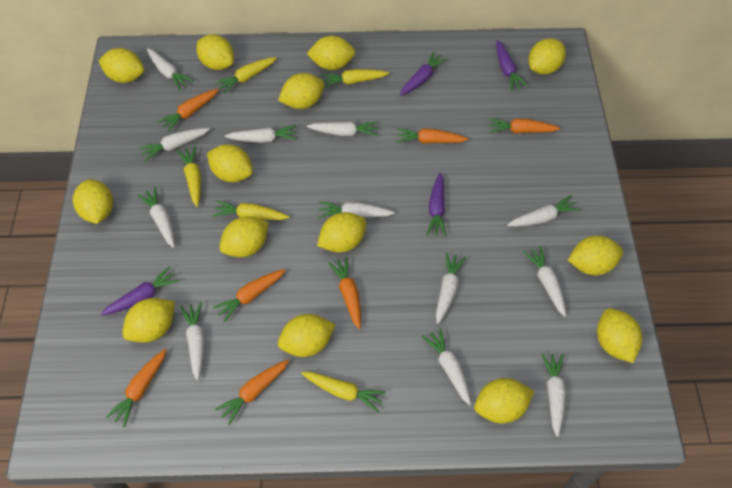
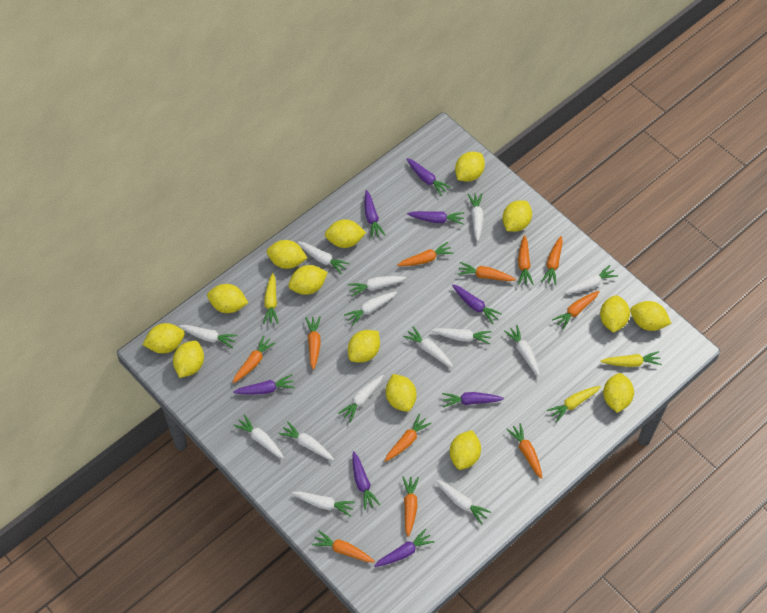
orange carrot: 7 -> 11
purple carrot: 4 -> 8
white carrot: 12 -> 14
yellow carrot: 5 -> 3

